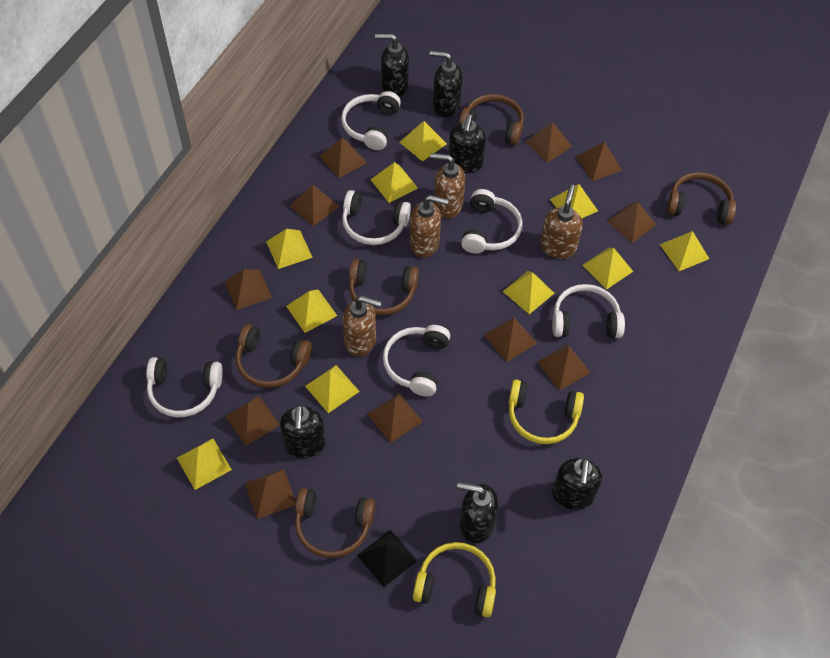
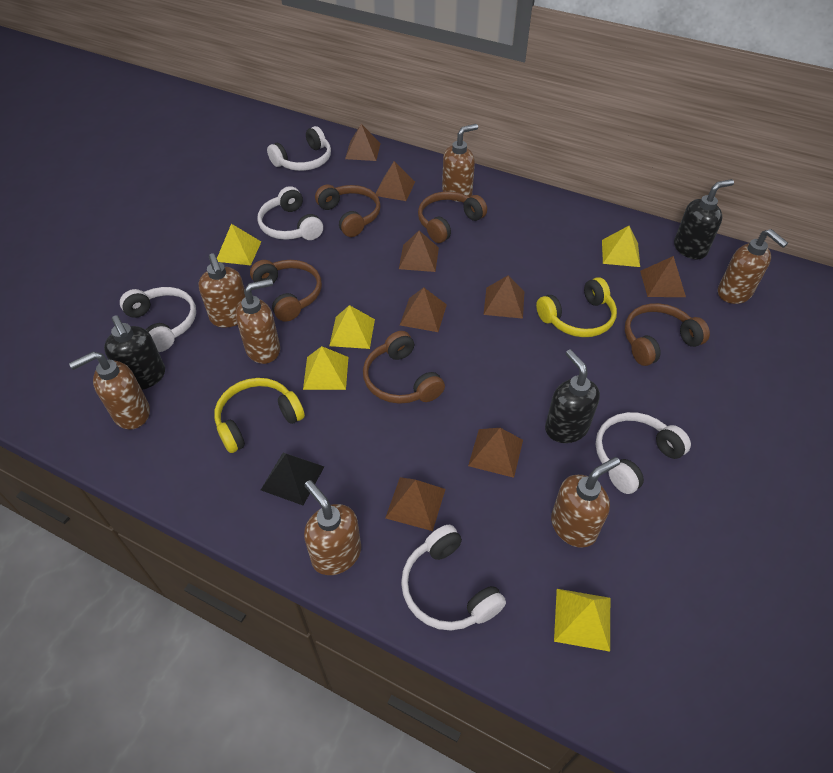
black soap dispenser: 6 -> 3
brown pyramid: 11 -> 8
brown soap dispenser: 4 -> 7
white headphones: 6 -> 5
yellow pyramid: 10 -> 5

